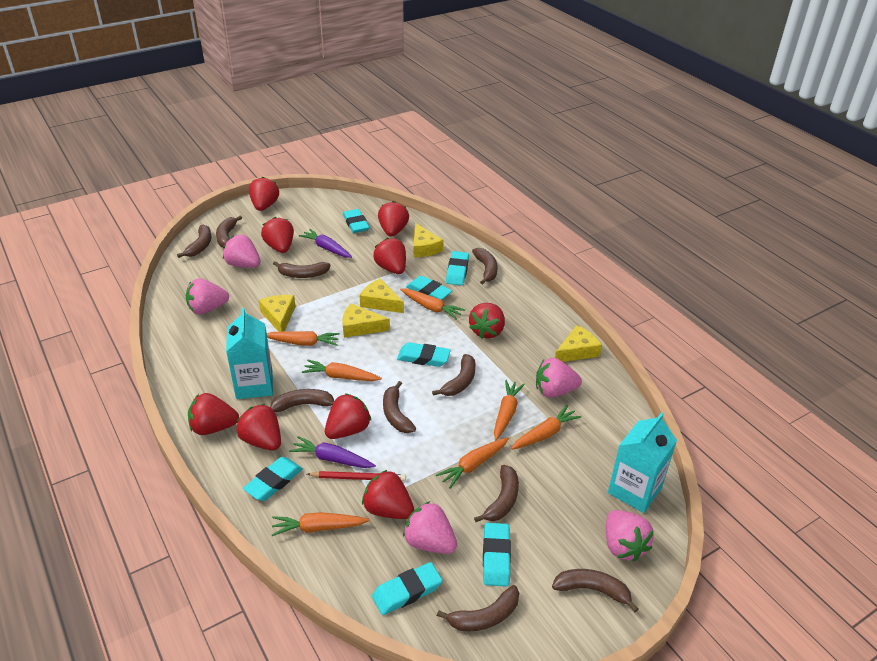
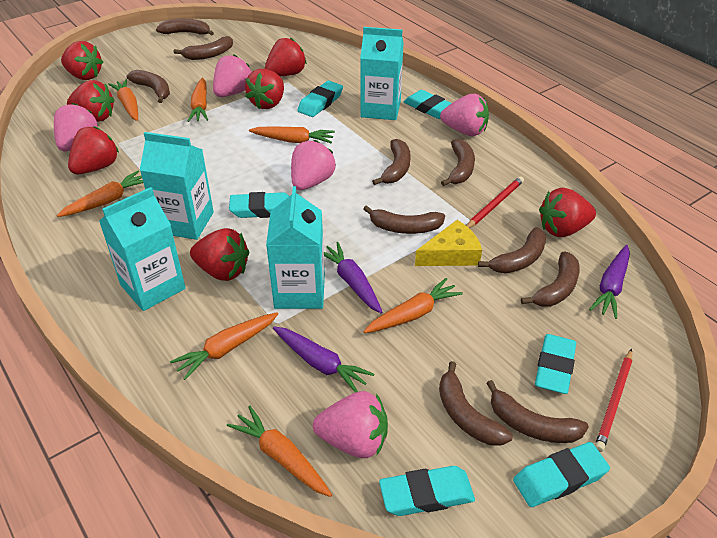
purple carrot: 2 -> 3
red pencil: 1 -> 2
red strawberry: 9 -> 7
turquoise carton: 2 -> 4
turquoise eraser: 7 -> 6
yellow cheese: 5 -> 1

